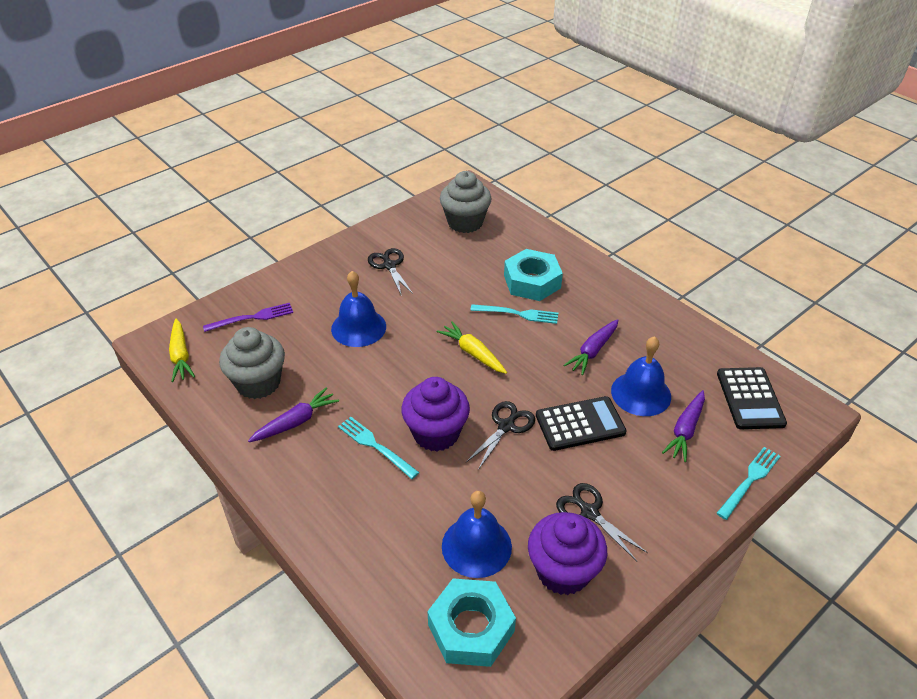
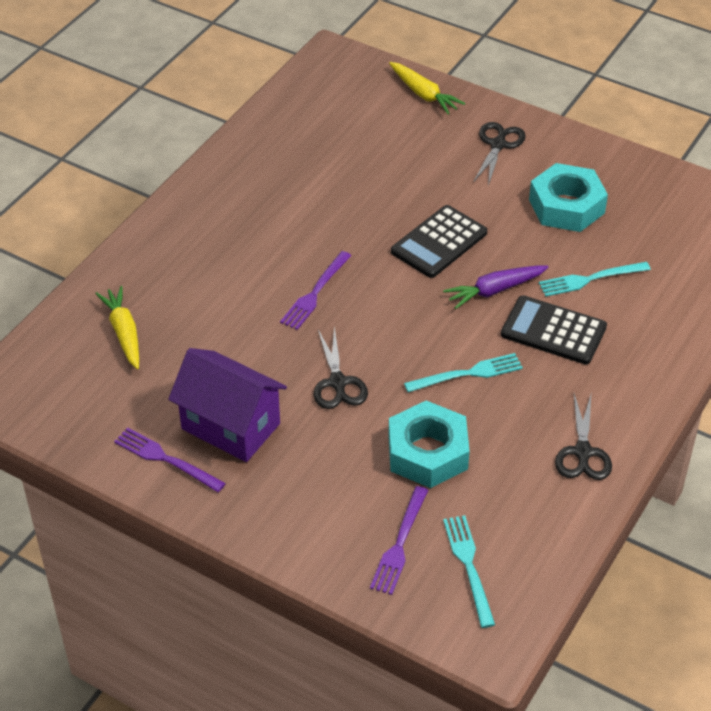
blue bell: 3 -> 0
grey cupcake: 2 -> 0
purple carrot: 3 -> 1
purple cupcake: 2 -> 0
purple fork: 1 -> 3
purple house: 0 -> 1

